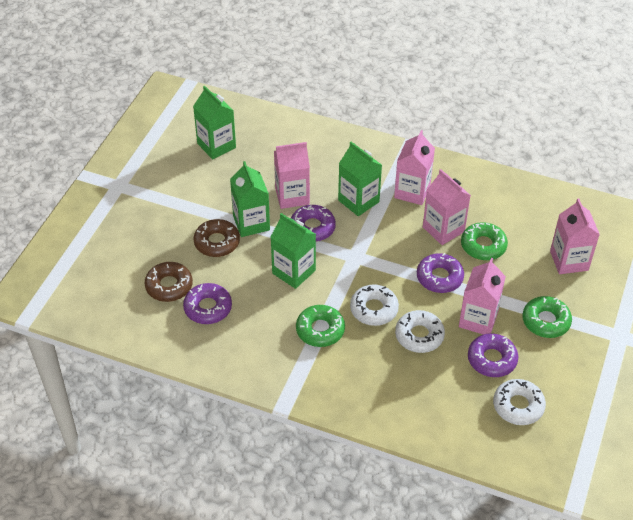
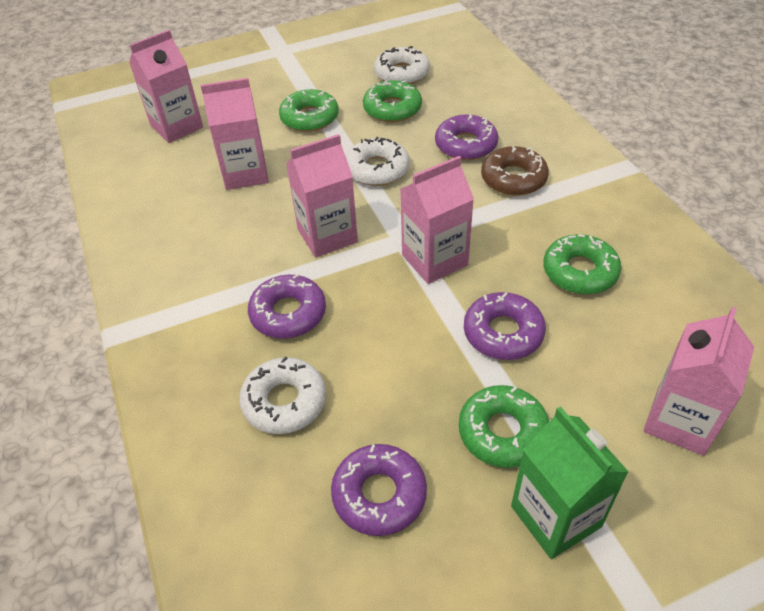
brown donut: 2 -> 1
green carton: 4 -> 1
green donut: 3 -> 4

